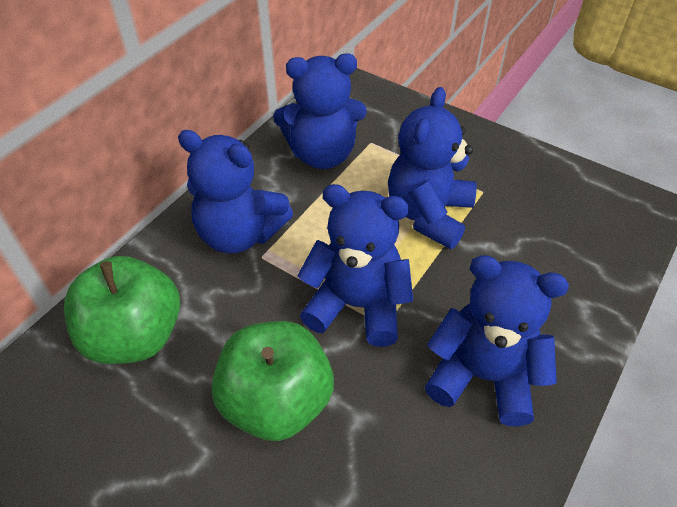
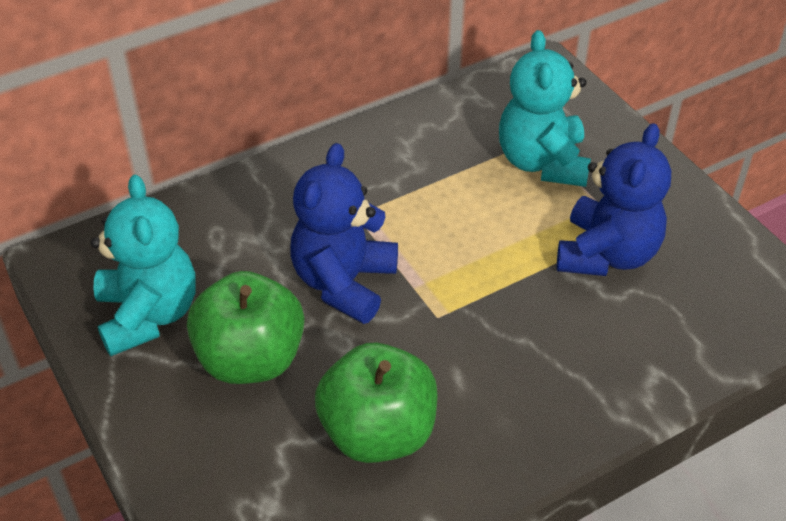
blue teddy bear: 5 -> 2
turquoise teddy bear: 0 -> 2

